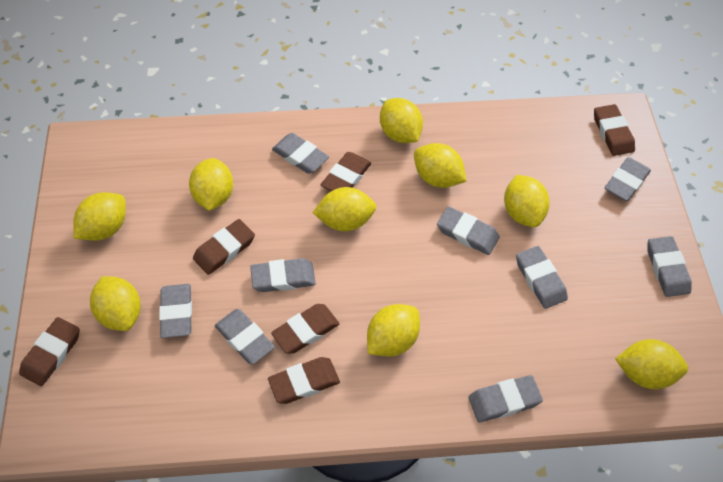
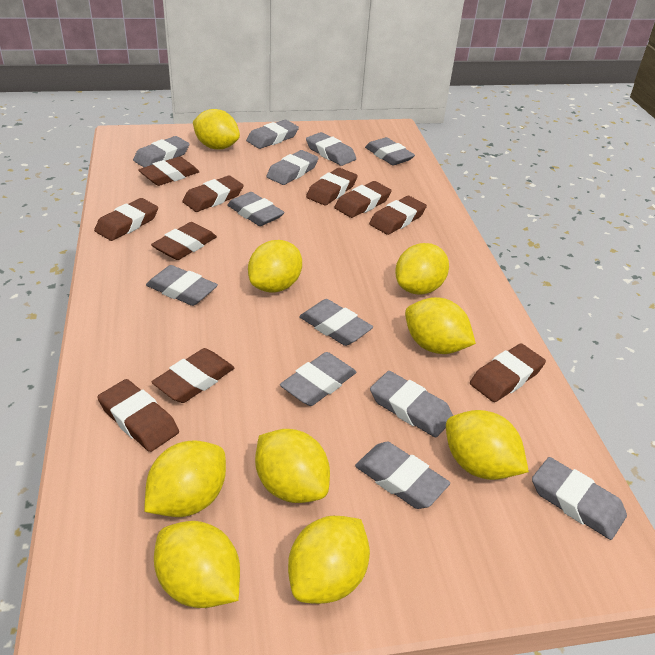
brown eraser: 6 -> 10
grey eraser: 9 -> 12

